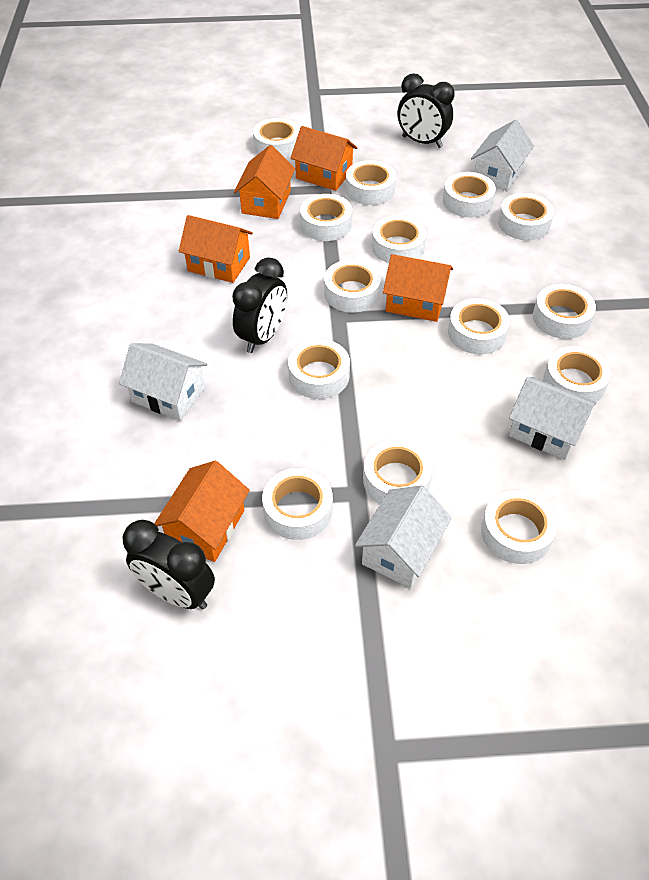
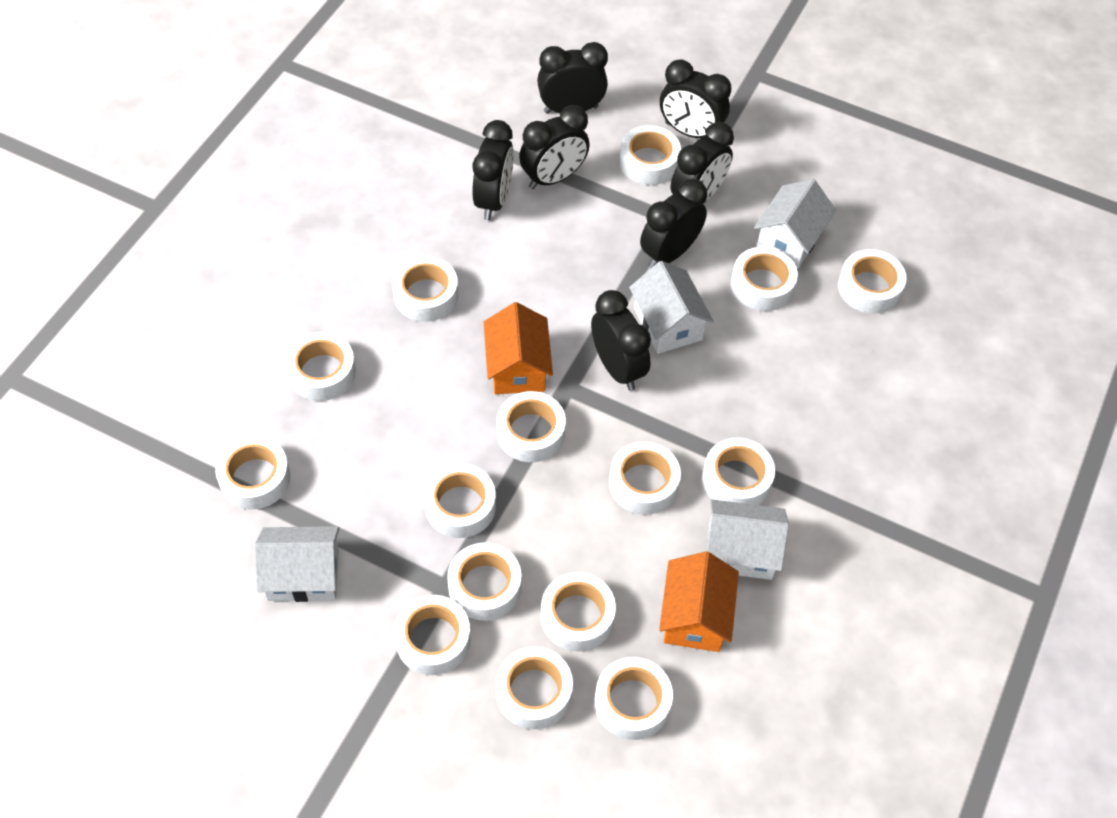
black clock: 3 -> 7
orange house: 5 -> 2
white tape: 14 -> 15

